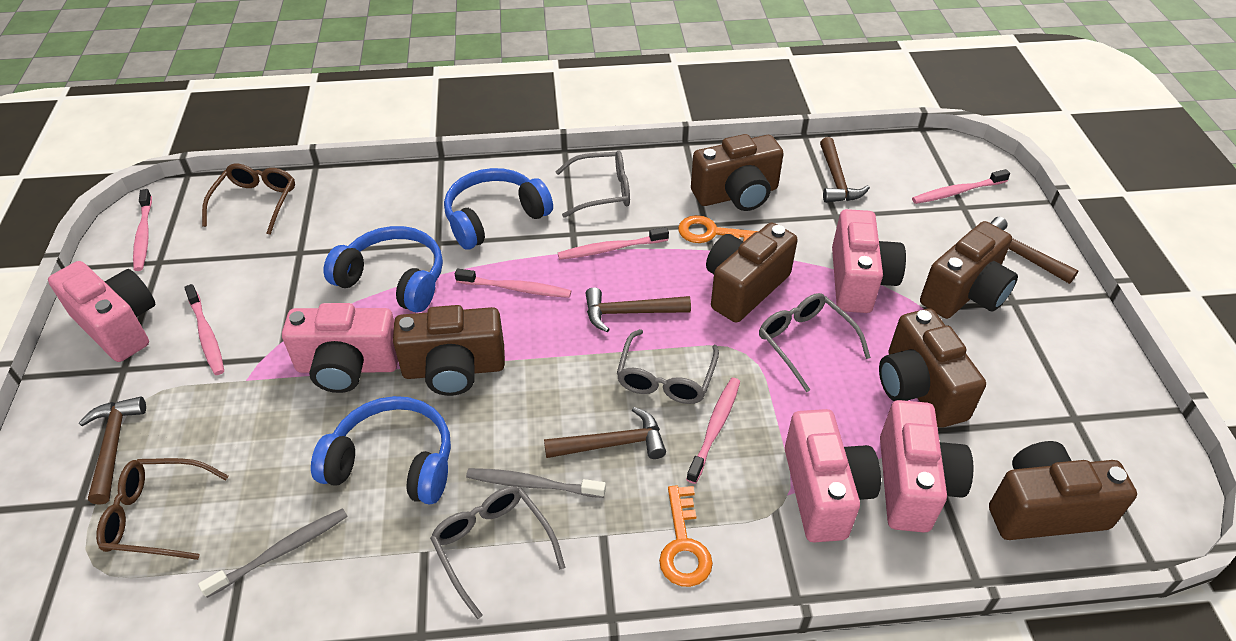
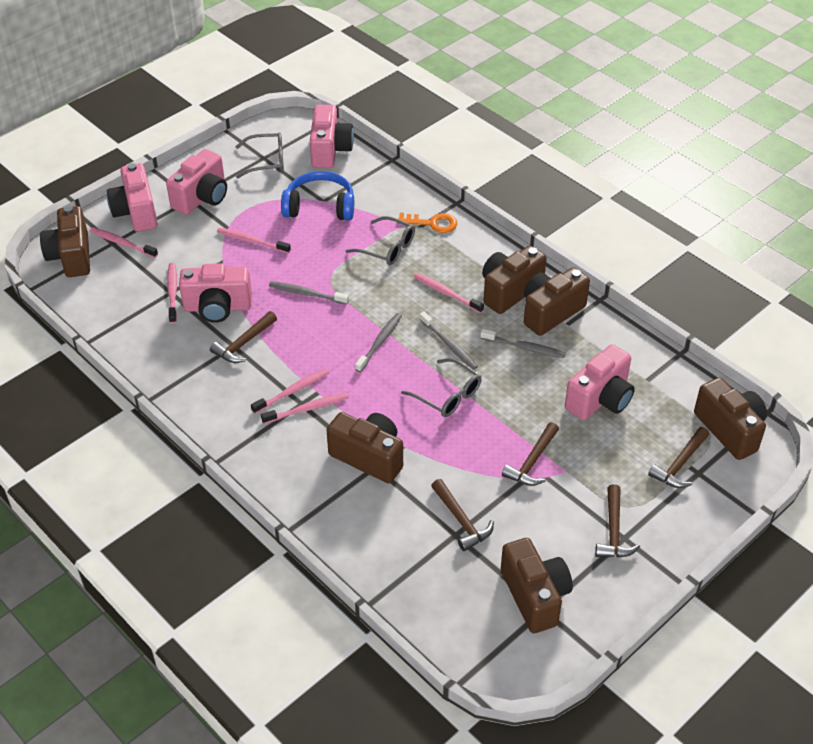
blue headphones: 3 -> 1
brown glasses: 2 -> 0
grey glasses: 4 -> 3
grey toothbrush: 2 -> 4
orange key: 2 -> 1

